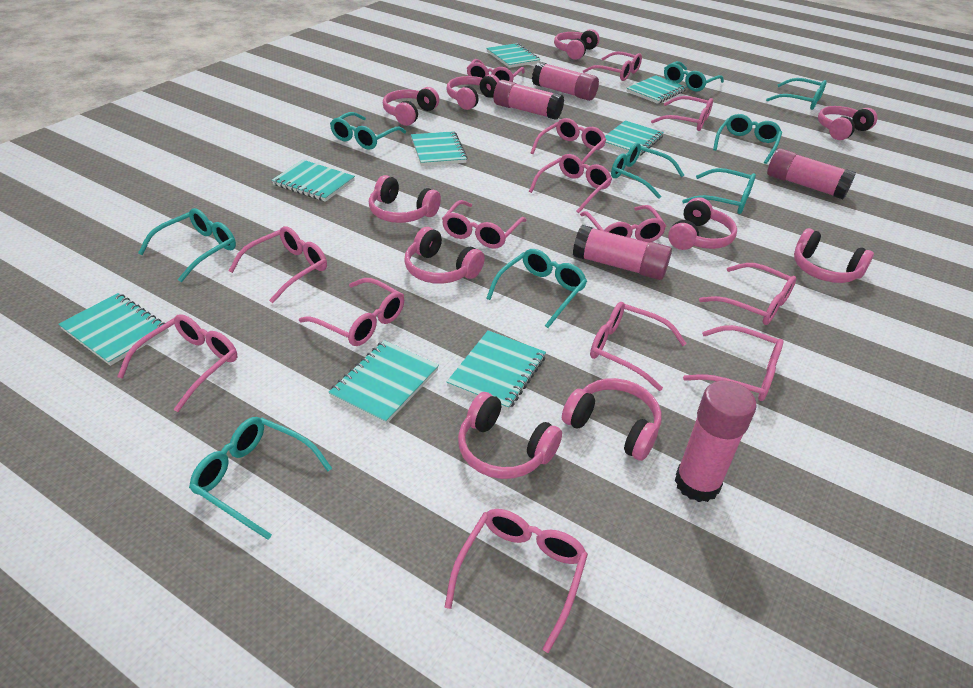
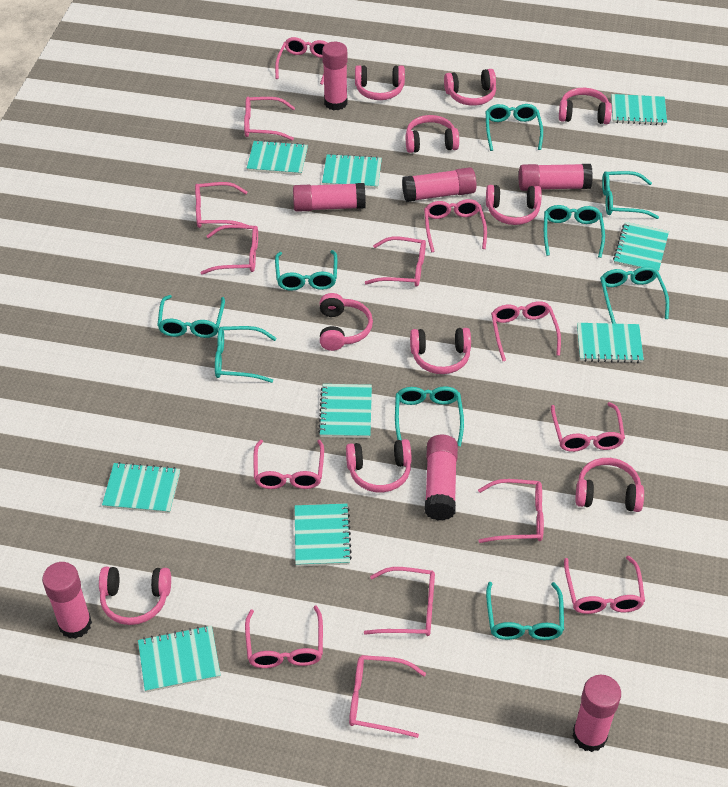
pink glue stick: 5 -> 7
turquoise notebook: 8 -> 9

